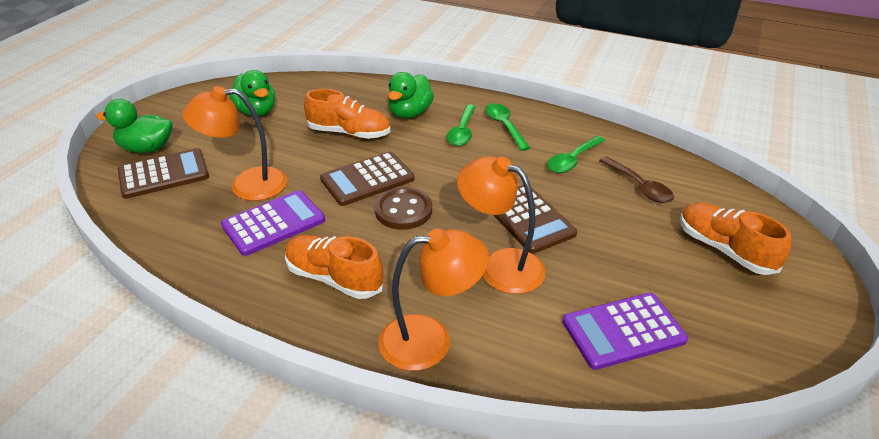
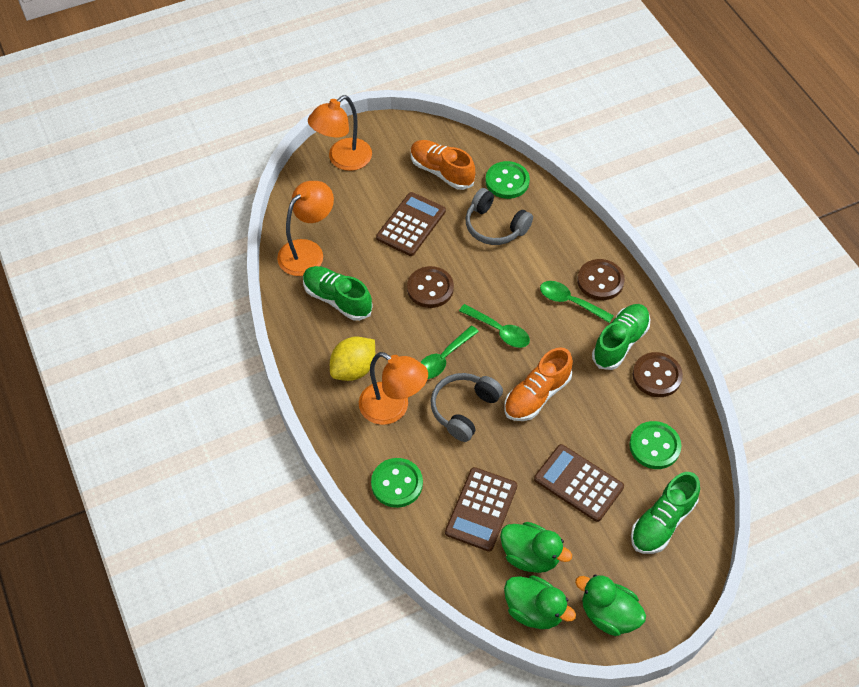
brown button: 1 -> 3
brown spoon: 1 -> 0
green button: 0 -> 3
green shoe: 0 -> 3
grey headphones: 0 -> 2
orange shoe: 3 -> 2
purple calculator: 2 -> 0
yellow lemon: 0 -> 1

